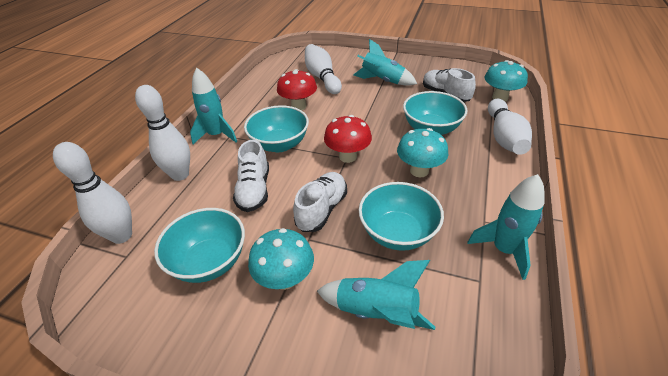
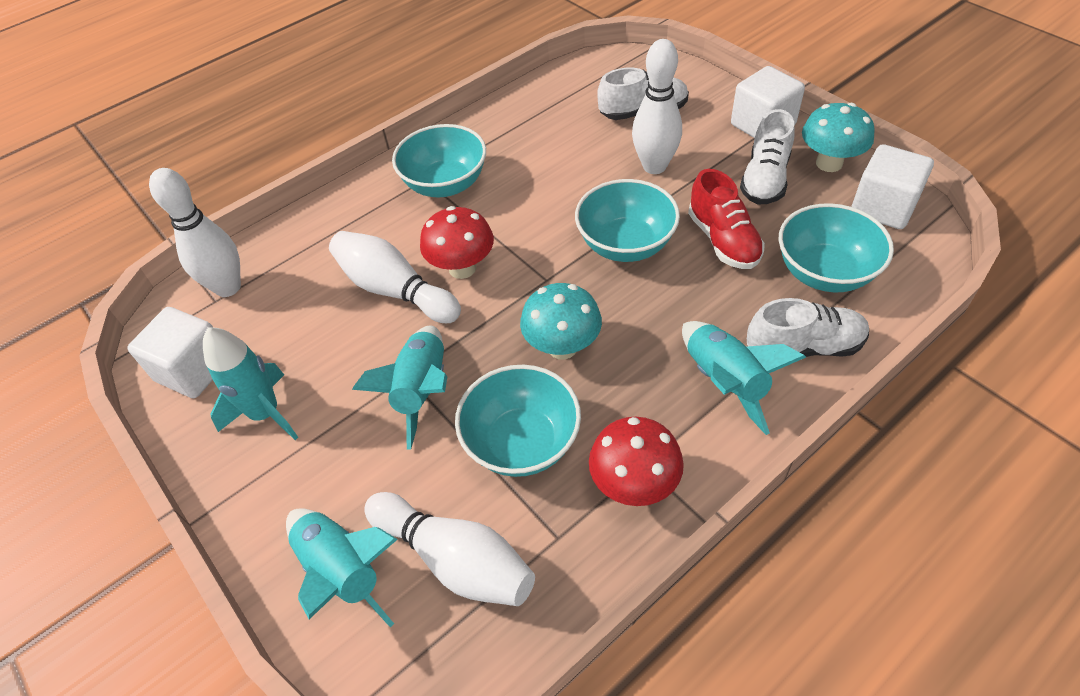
red shoe: 0 -> 1
turquoise mushroom: 3 -> 2
white cube: 0 -> 3

